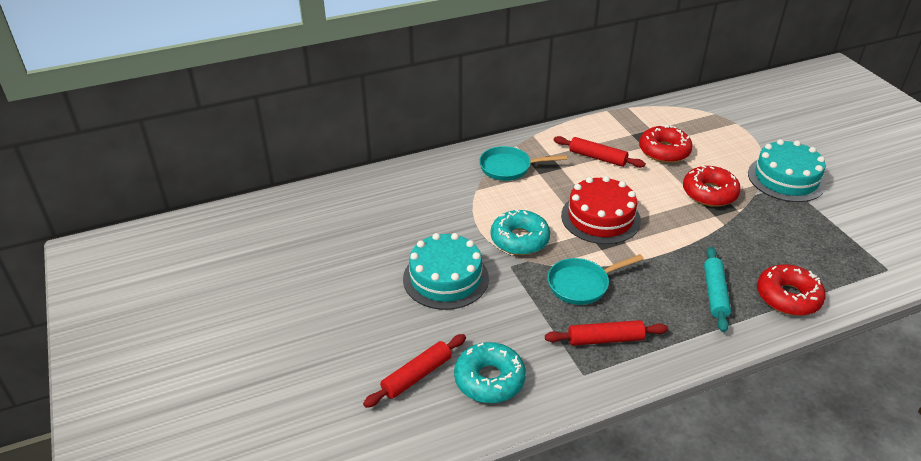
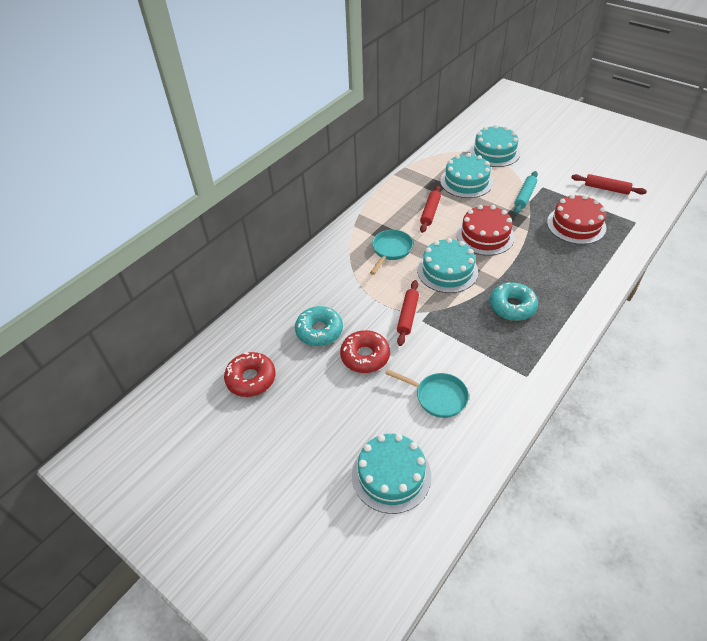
red cake: 1 -> 2
red donut: 3 -> 2
turquoise cake: 2 -> 4

